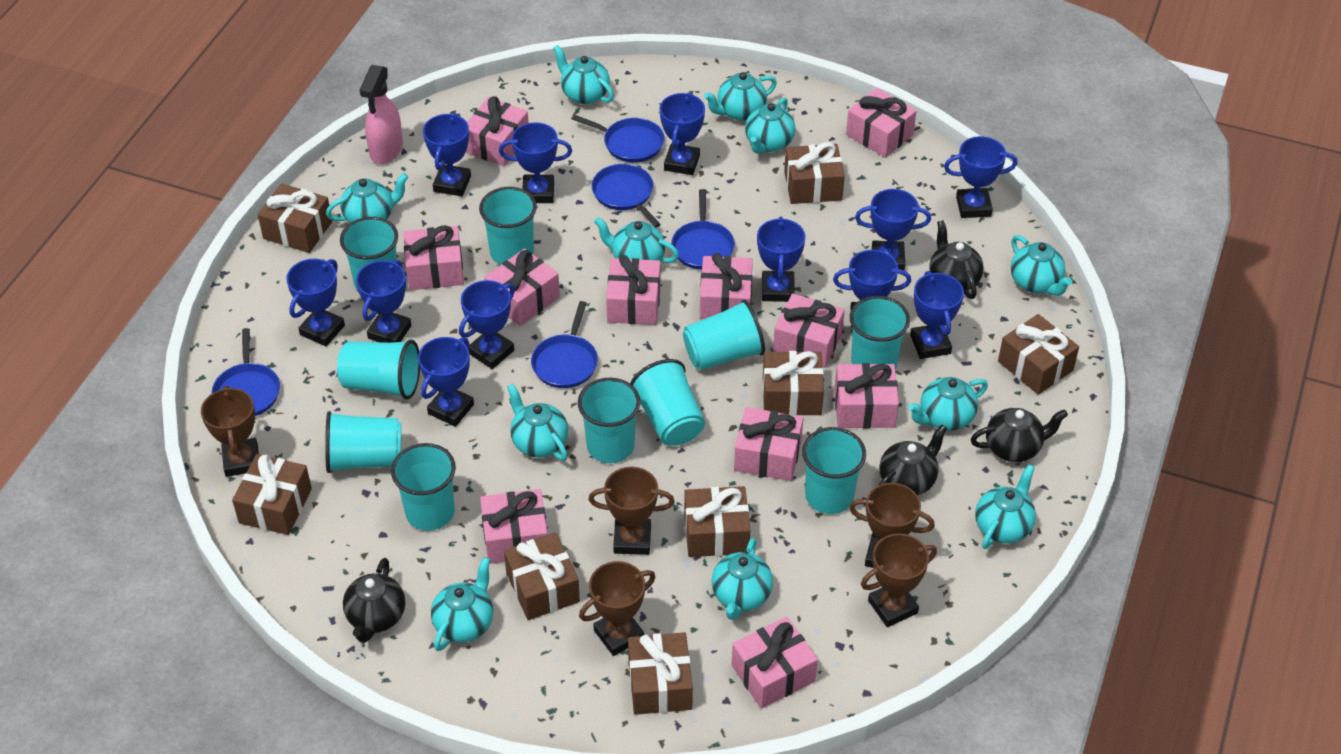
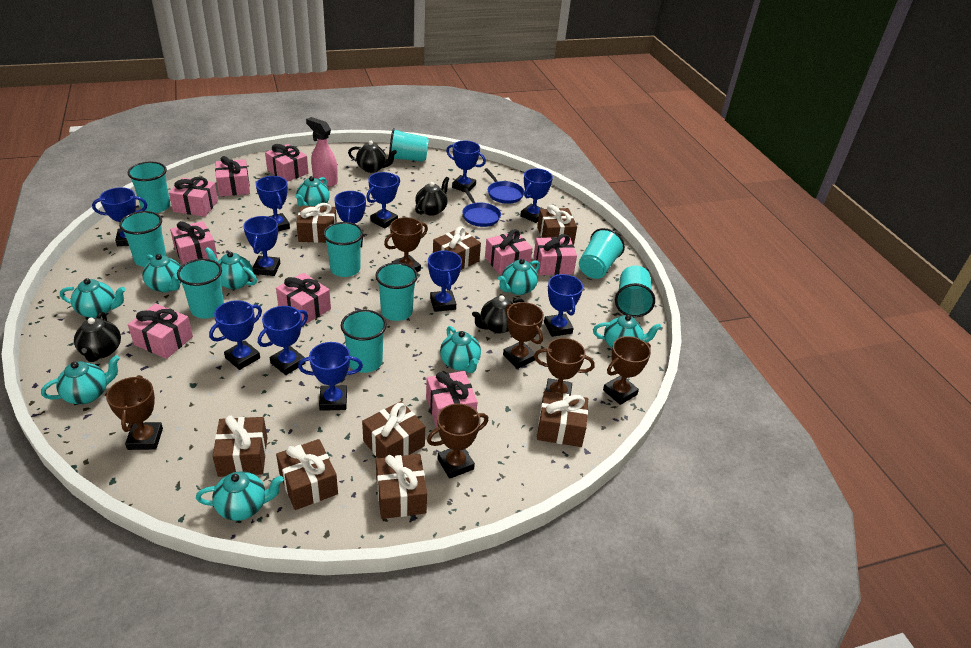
blue pan: 5 -> 2
brown trophy: 5 -> 6
pink gift: 11 -> 9
turquoise cup: 10 -> 9
turquoise teapot: 11 -> 9

